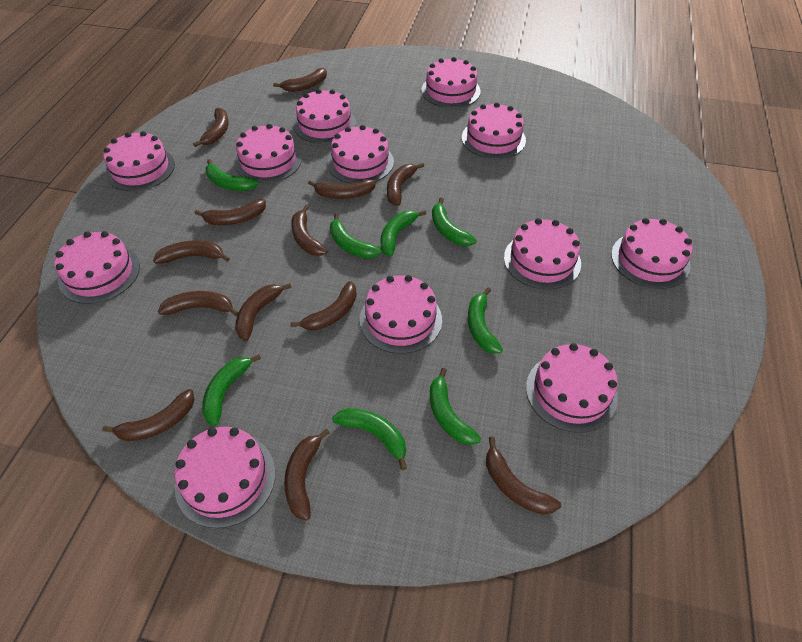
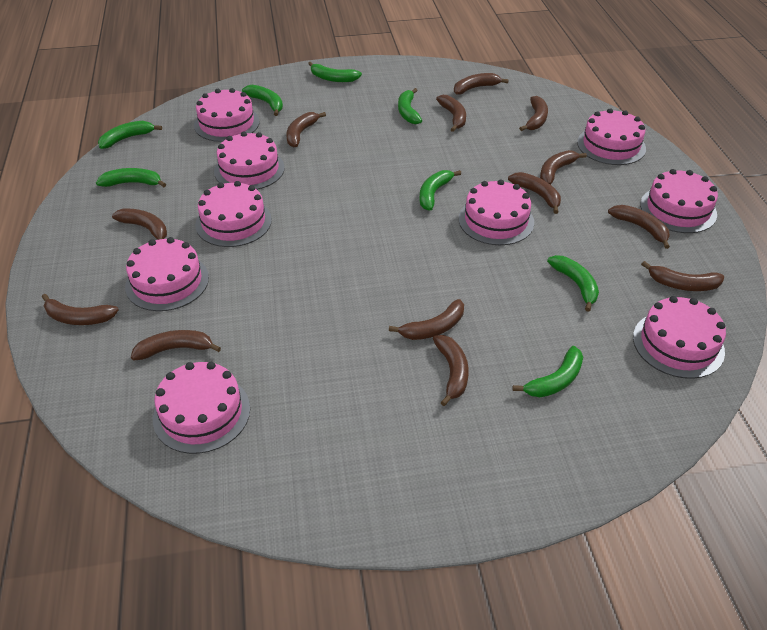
pink cake: 12 -> 9

